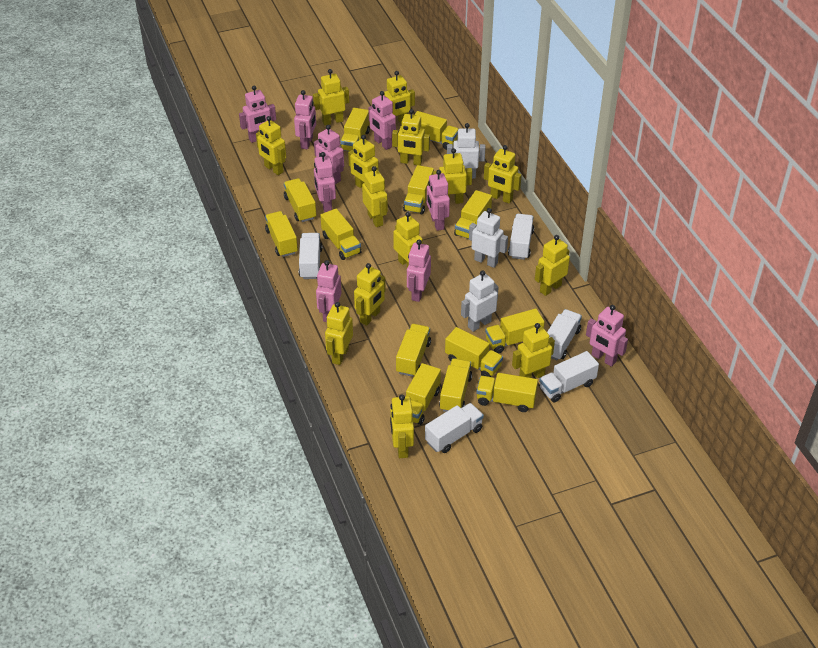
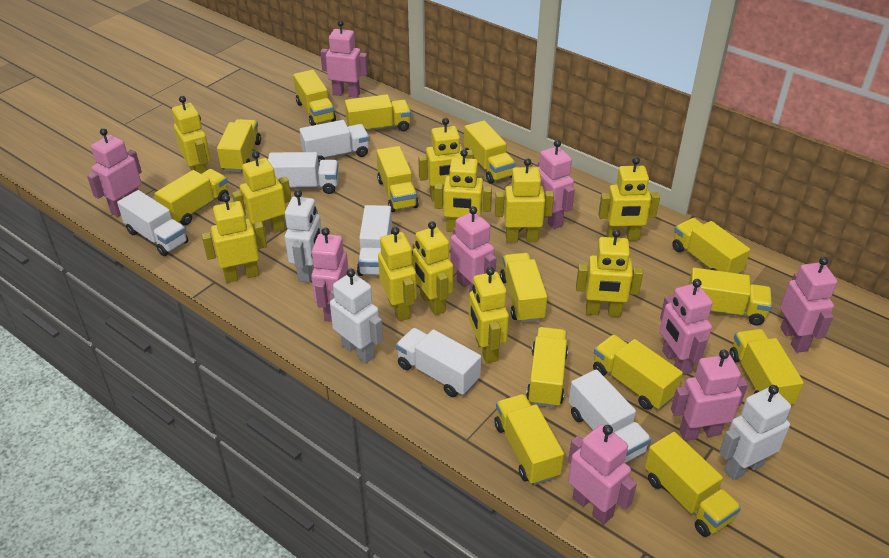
white truck: 5 -> 6
yellow robot: 14 -> 11
yellow truck: 13 -> 14

